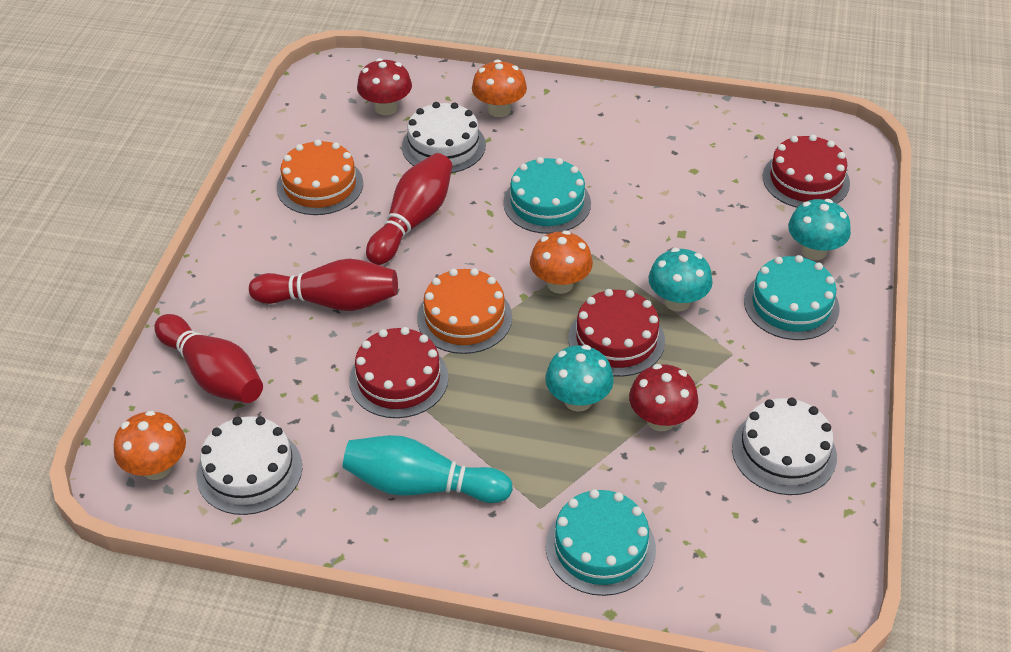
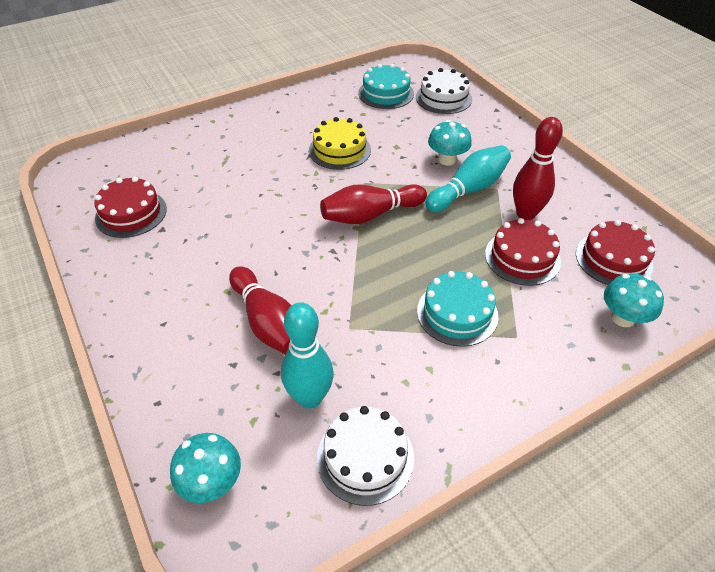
orange cake: 2 -> 0
orange mushroom: 3 -> 0
red mushroom: 2 -> 0
turquoise bowling pin: 1 -> 2
turquoise cake: 3 -> 2
white cake: 3 -> 2
yellow cake: 0 -> 1

